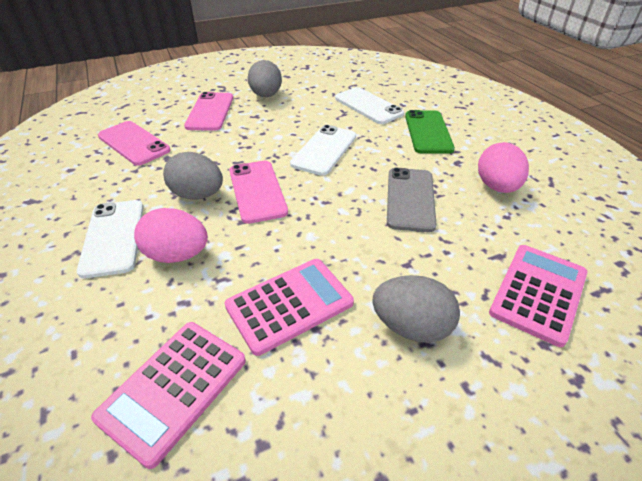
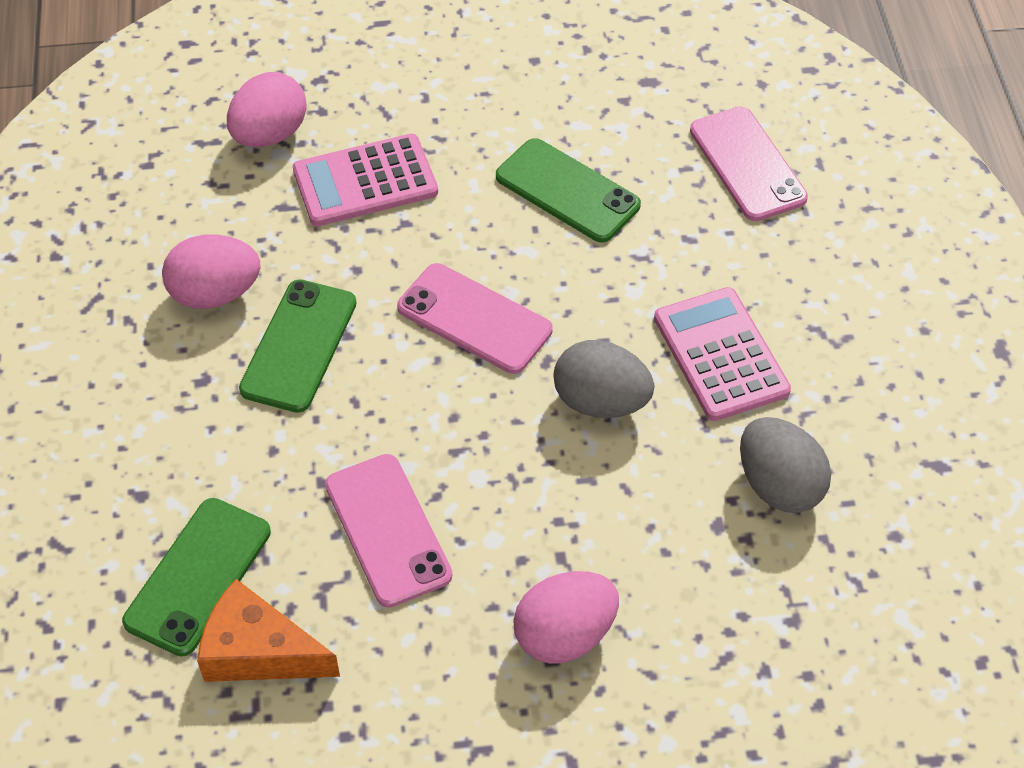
green phone: 1 -> 3
grey egg: 3 -> 2
grey phone: 1 -> 0
orange cheese: 0 -> 1
pink calculator: 3 -> 2
pink egg: 2 -> 3
white phone: 3 -> 0

